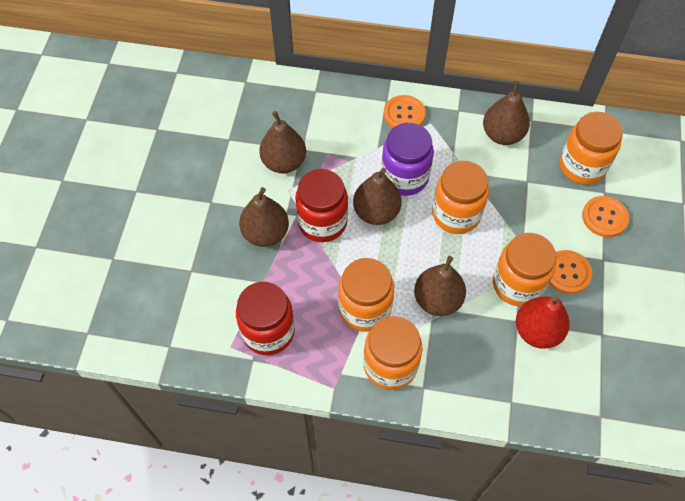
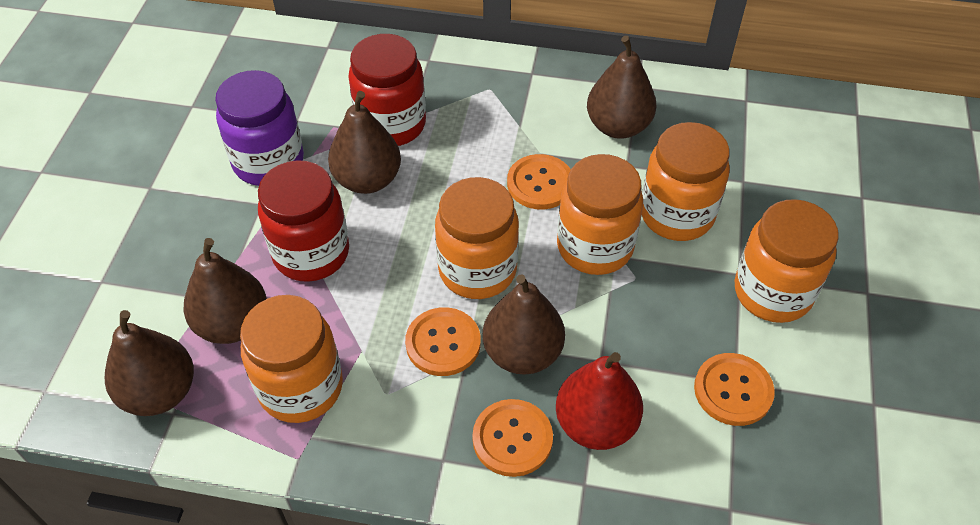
orange button: 3 -> 4

